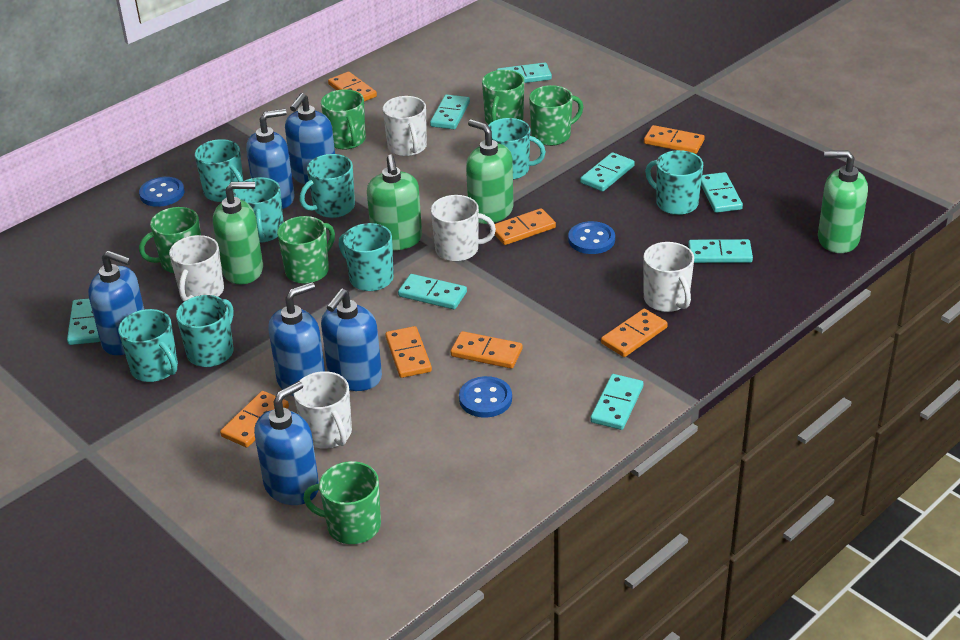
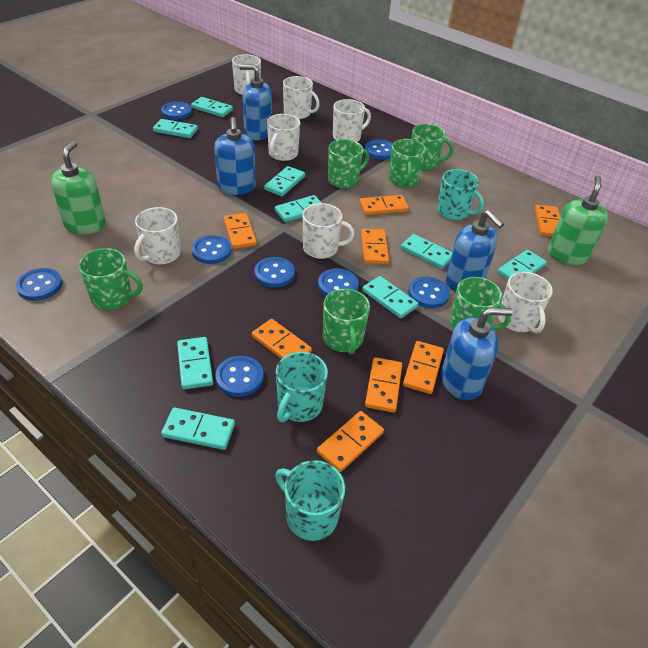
blue button: 3 -> 8
blue soap dispenser: 6 -> 4
green soap dispenser: 4 -> 2
orange domino: 7 -> 8
turquoise domino: 8 -> 9
turquoise mug: 8 -> 3
white mug: 5 -> 7

